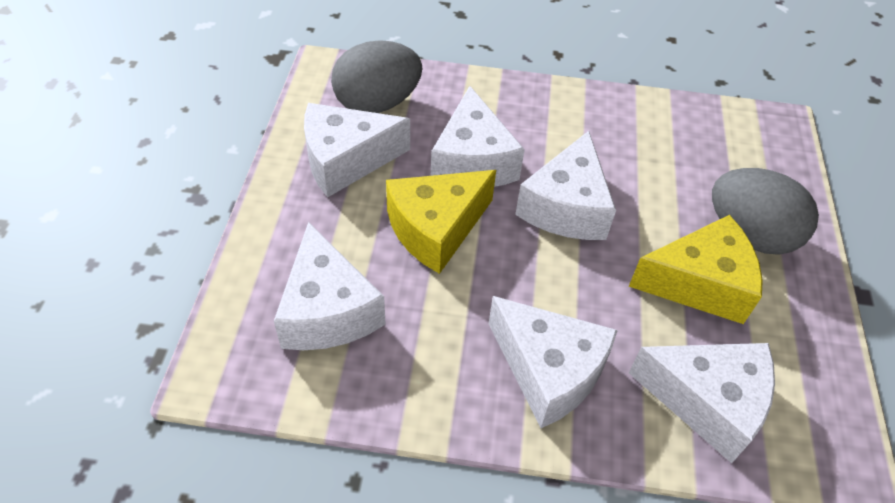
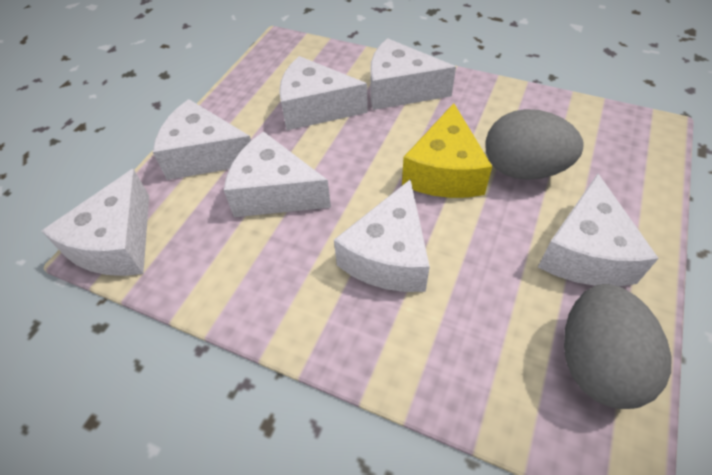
white cheese: 6 -> 7
yellow cheese: 2 -> 1

